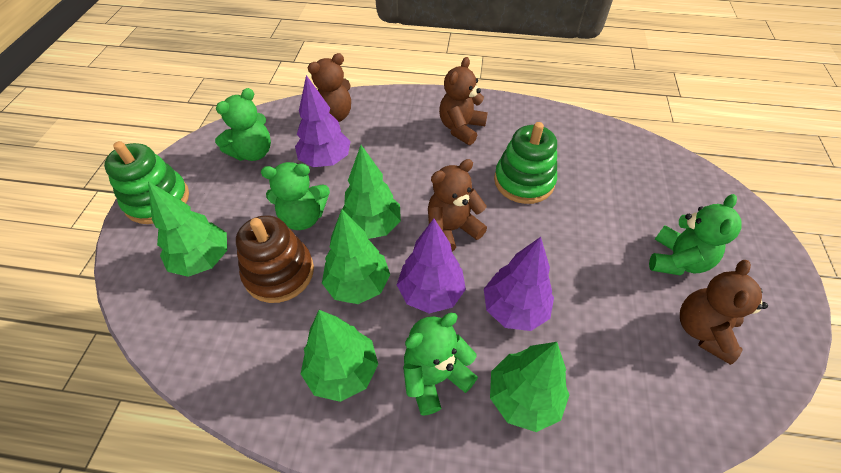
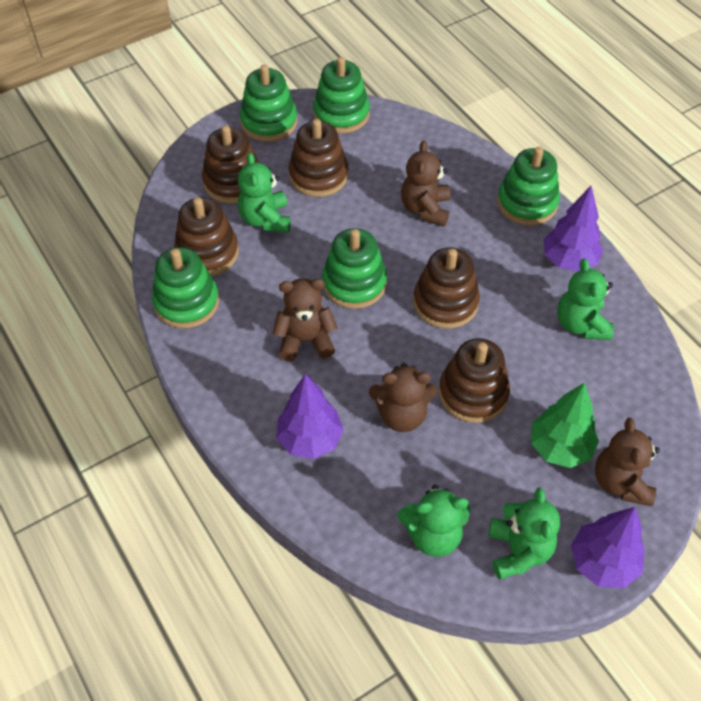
brown stacking toy: 1 -> 5
green stacking toy: 2 -> 5
green tree: 5 -> 1

